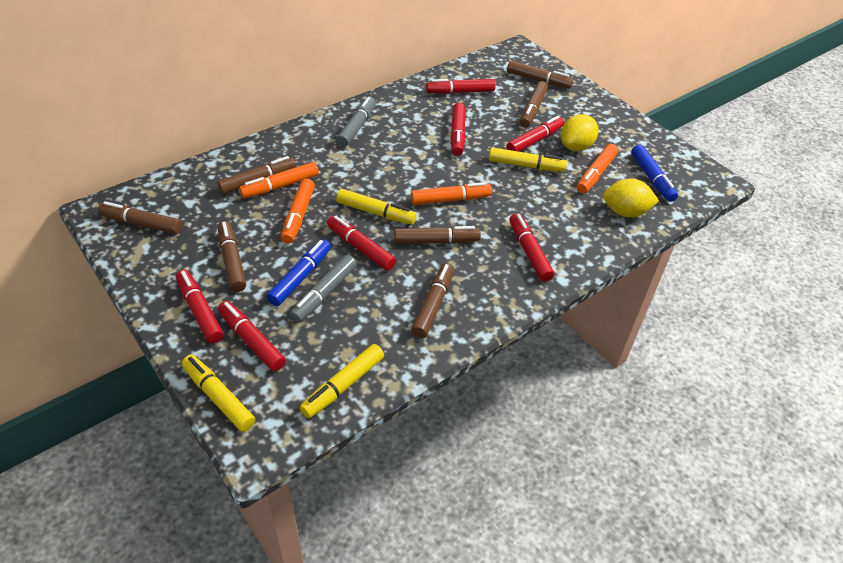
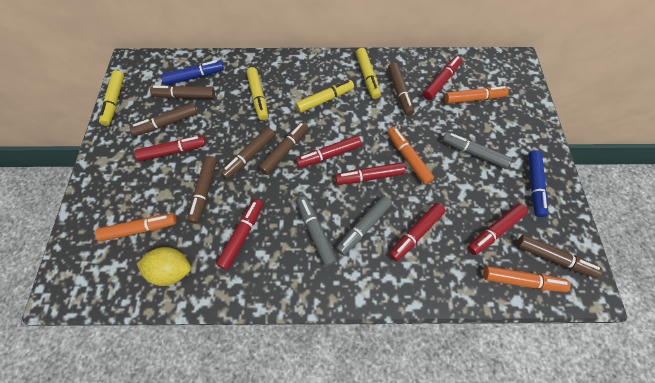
grey marker: 2 -> 3
yellow lemon: 2 -> 1

